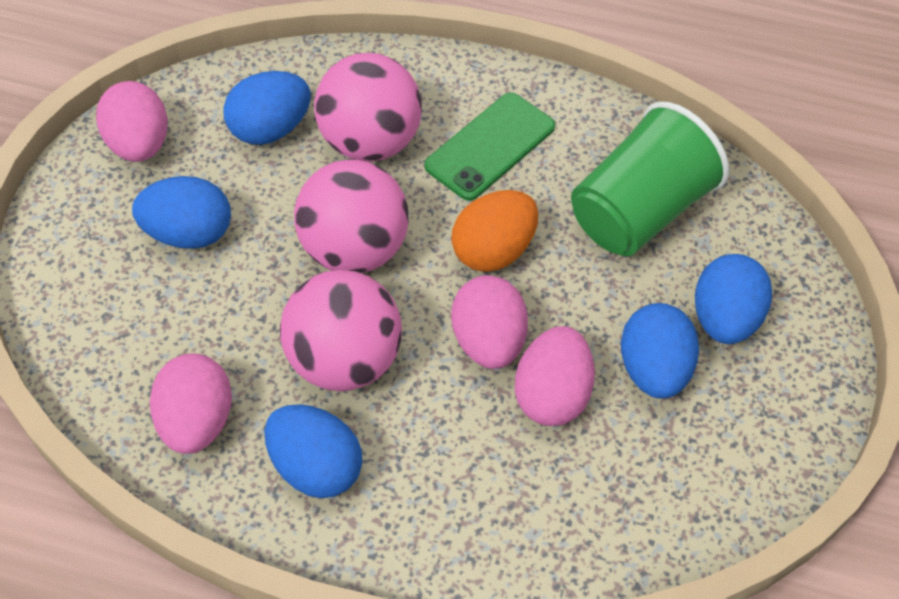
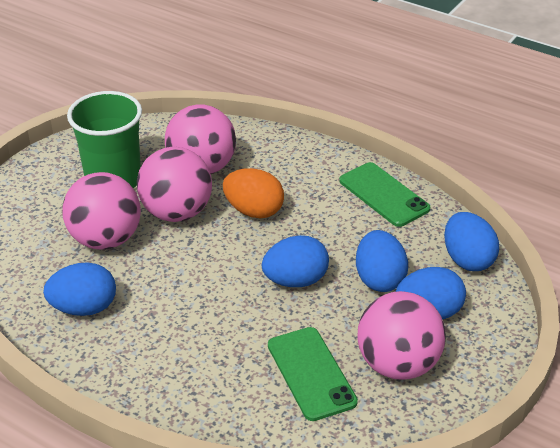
green phone: 1 -> 2
pink ball: 3 -> 4
pink egg: 4 -> 0

